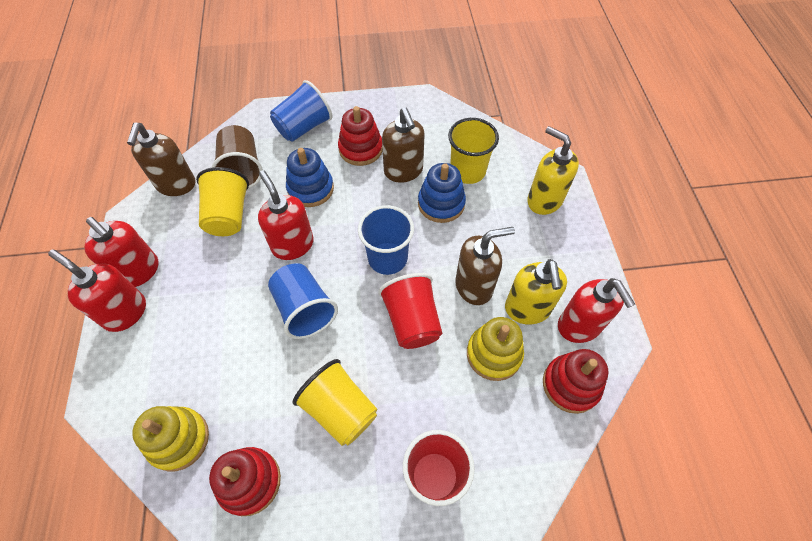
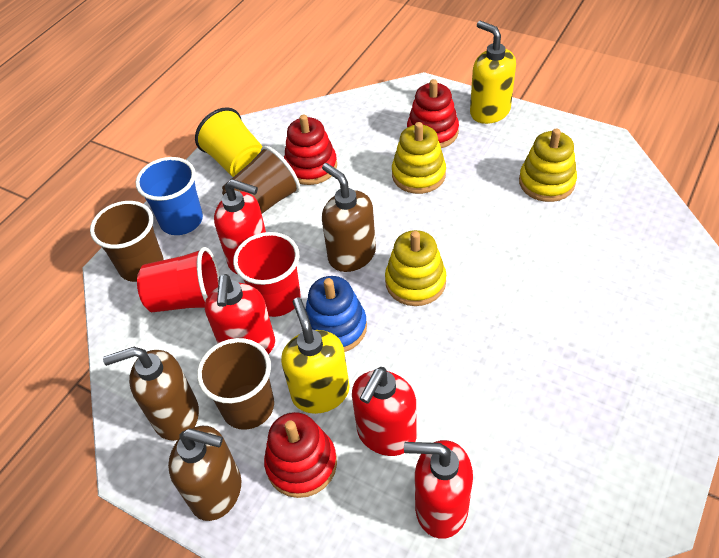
blue cup: 3 -> 1
blue stacking toy: 2 -> 1
brown cup: 1 -> 3
yellow cup: 3 -> 1
yellow stacking toy: 2 -> 3

